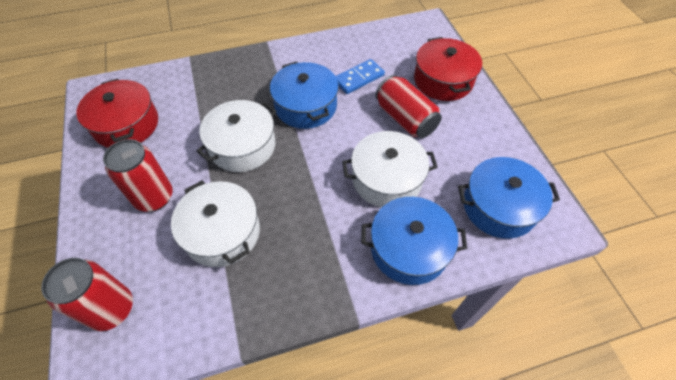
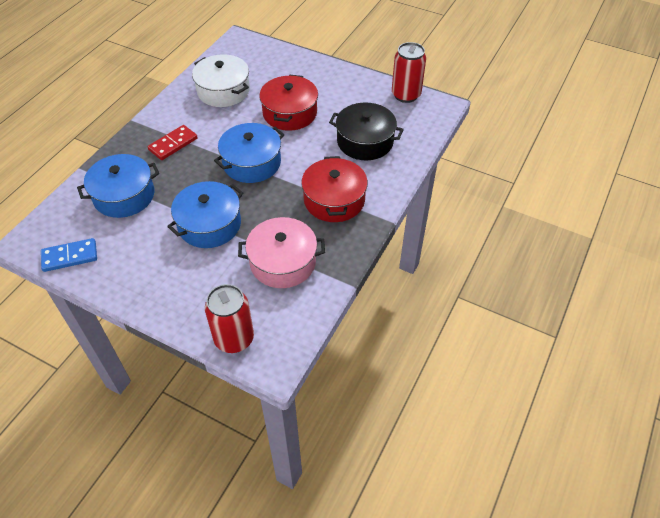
black pot: 0 -> 1
pink pot: 0 -> 1
red can: 3 -> 2
red domino: 0 -> 1
white pot: 3 -> 1

